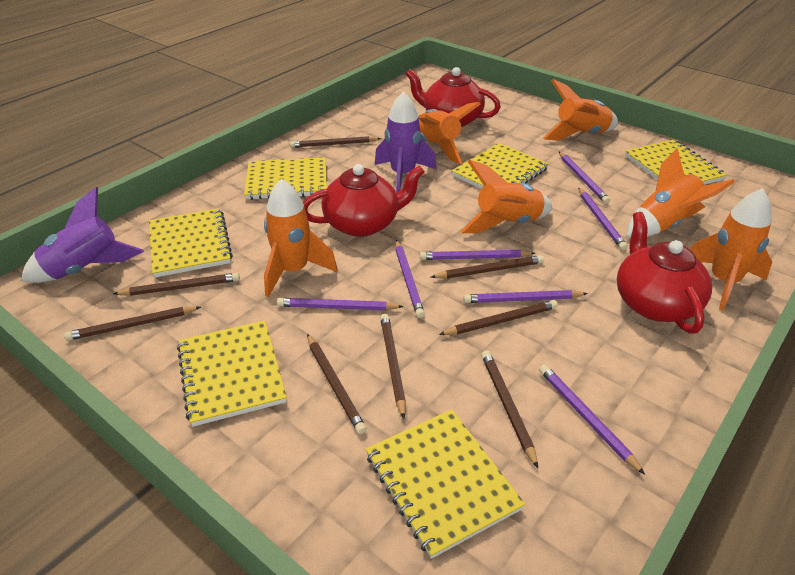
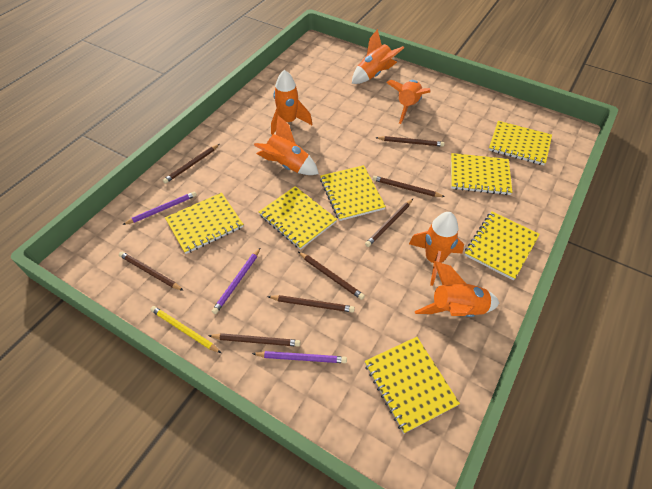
purple pencil: 7 -> 3
purple rocket: 2 -> 0
red teapot: 3 -> 0
yellow notebook: 6 -> 7
yellow pencil: 0 -> 1

